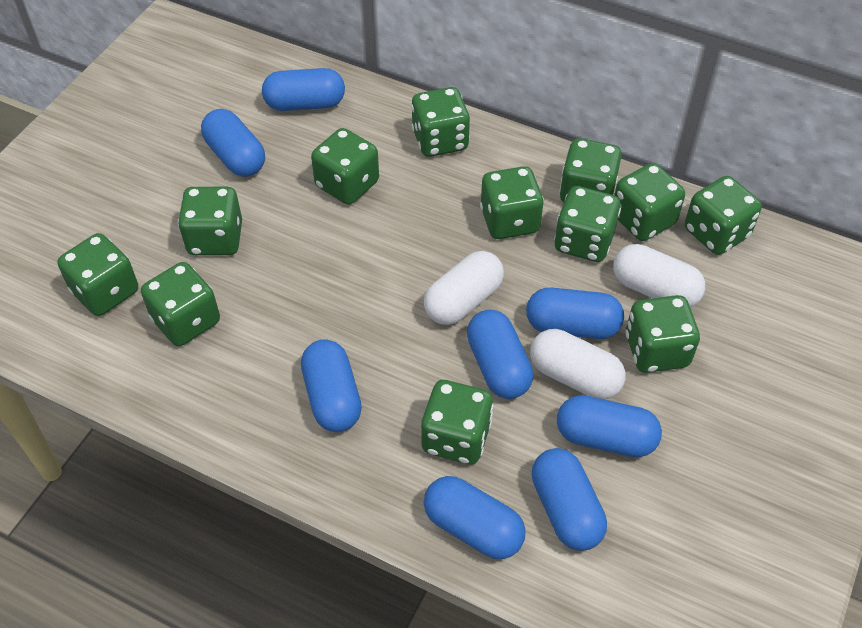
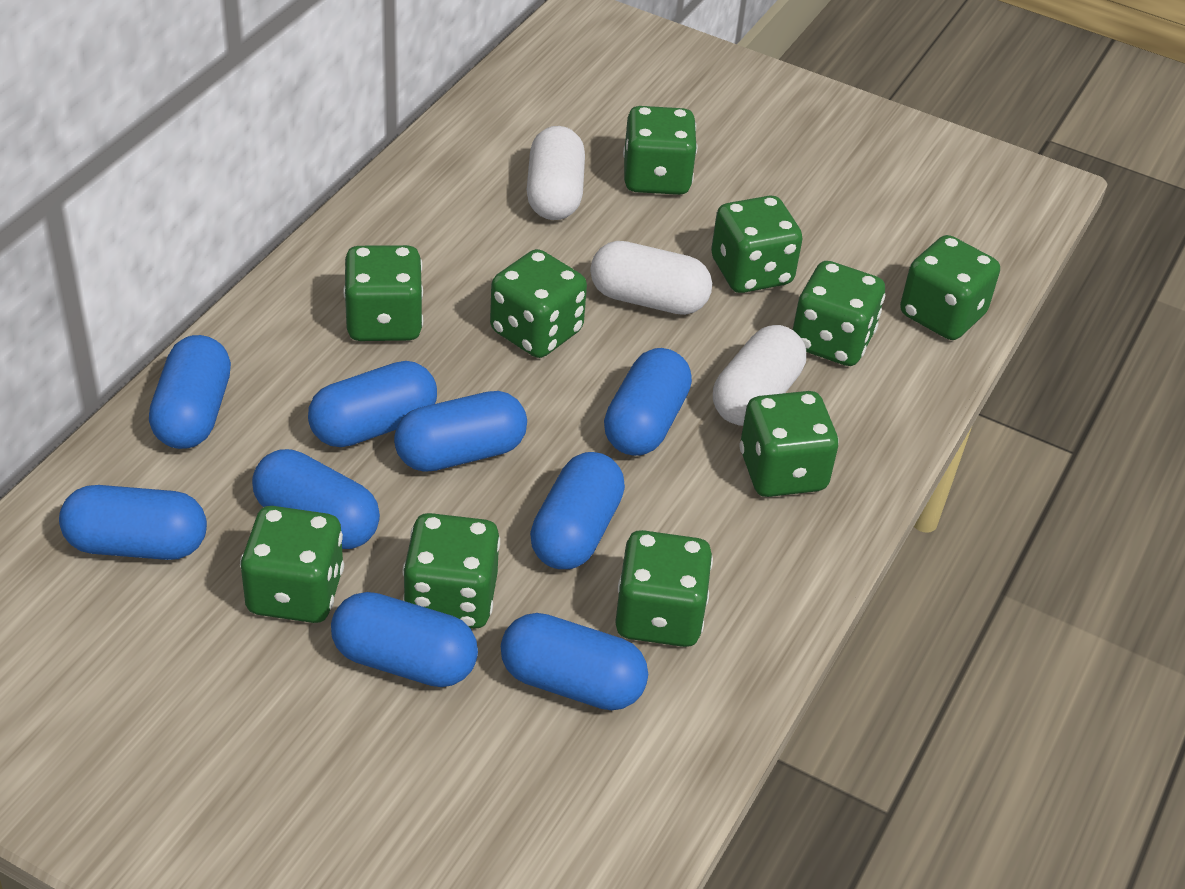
blue capsule: 8 -> 9
green dice: 12 -> 10

